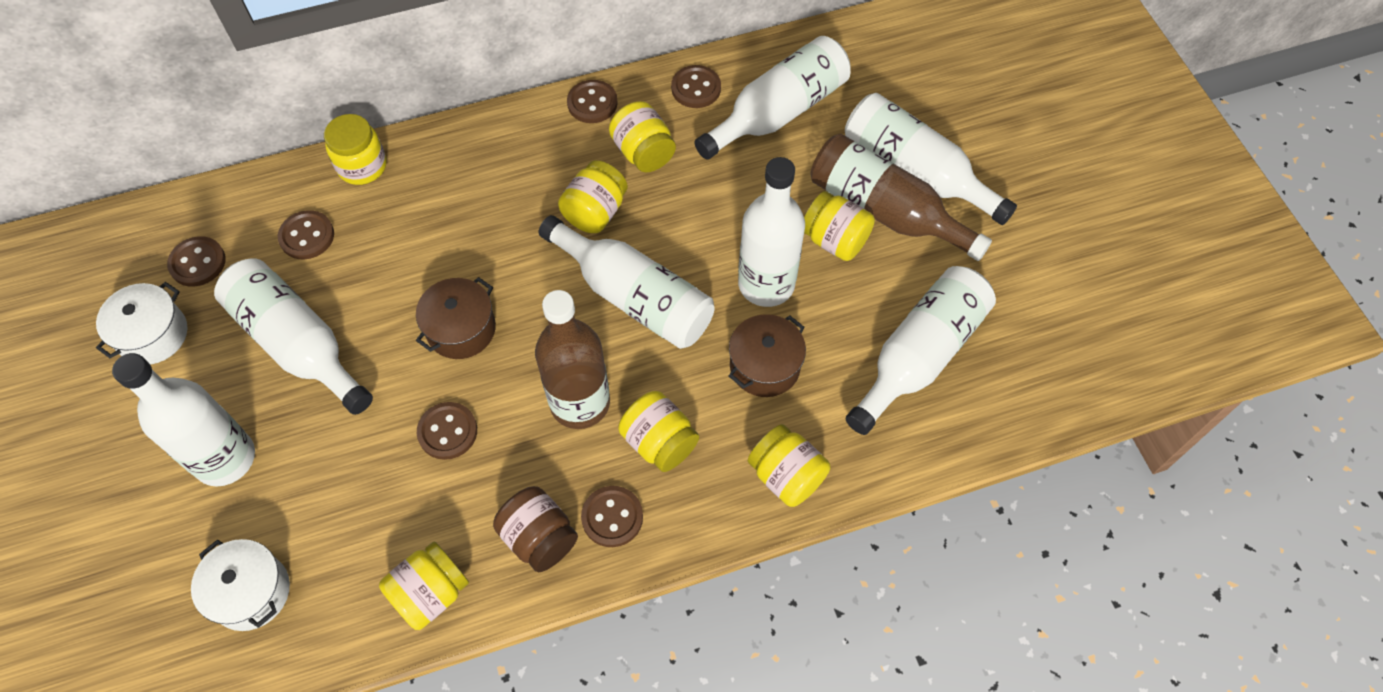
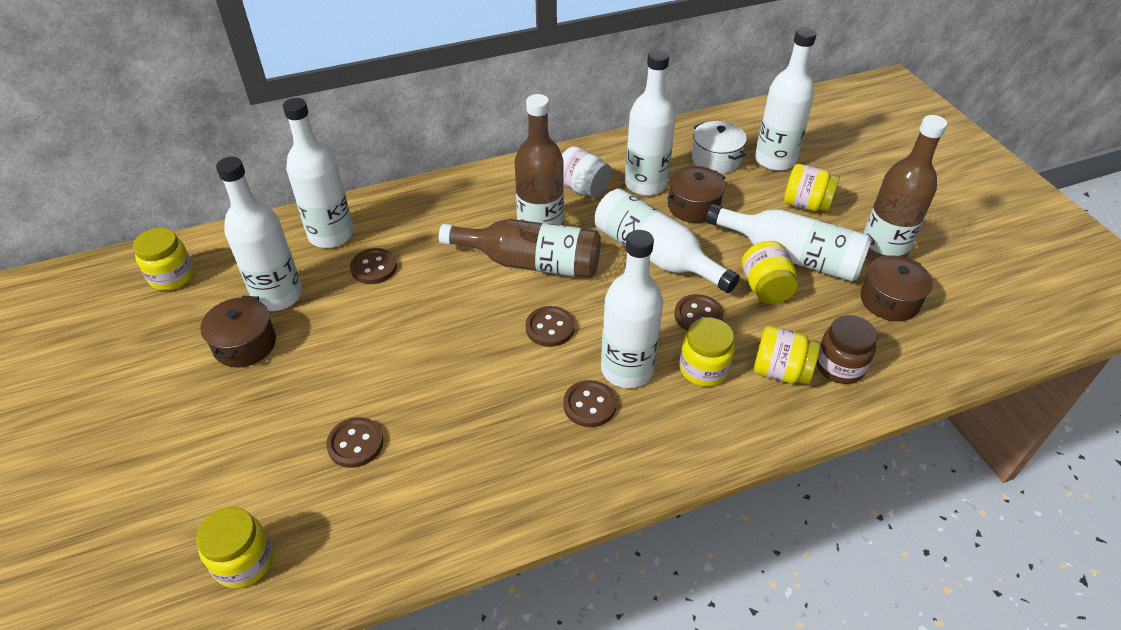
brown bottle: 2 -> 3
brown button: 6 -> 5
brown pot: 2 -> 3
white jar: 0 -> 1
white pot: 2 -> 1
yellow jar: 7 -> 6

